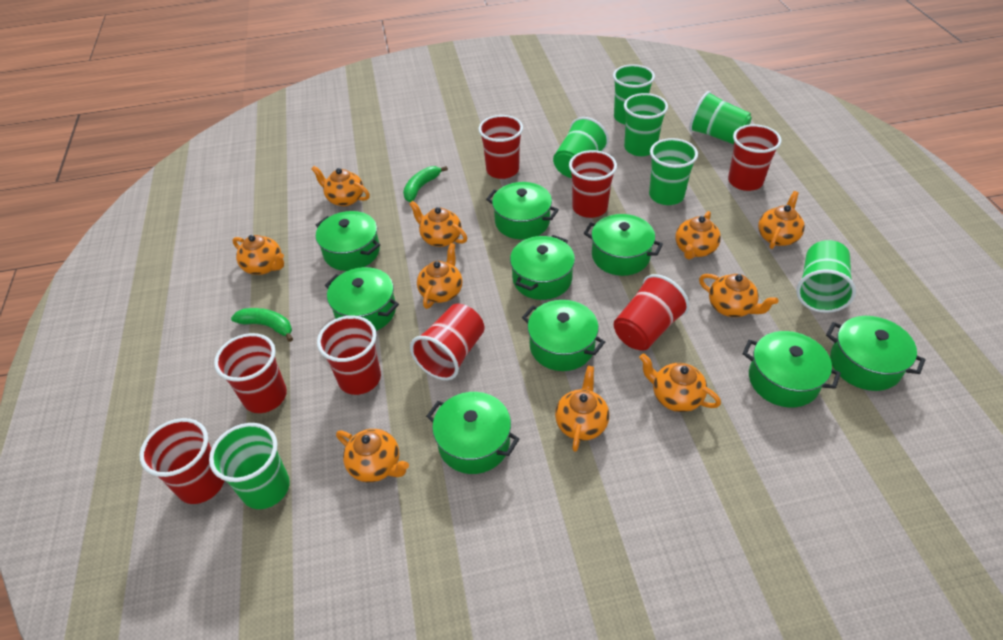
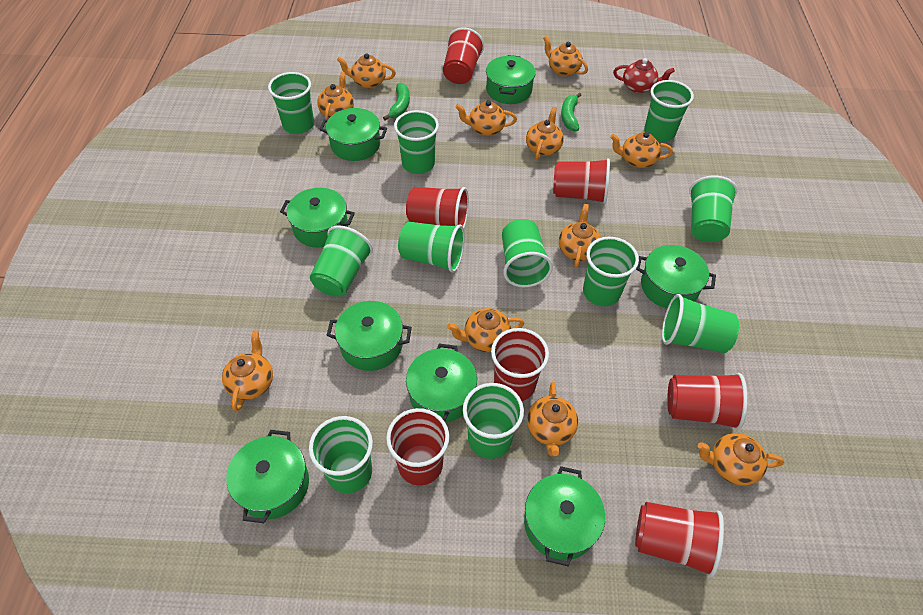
green cup: 7 -> 11
green pot: 9 -> 8
orange teapot: 10 -> 11
red cup: 8 -> 7
red teapot: 0 -> 1

